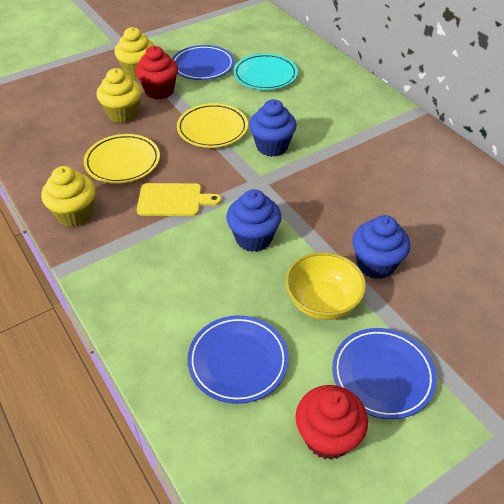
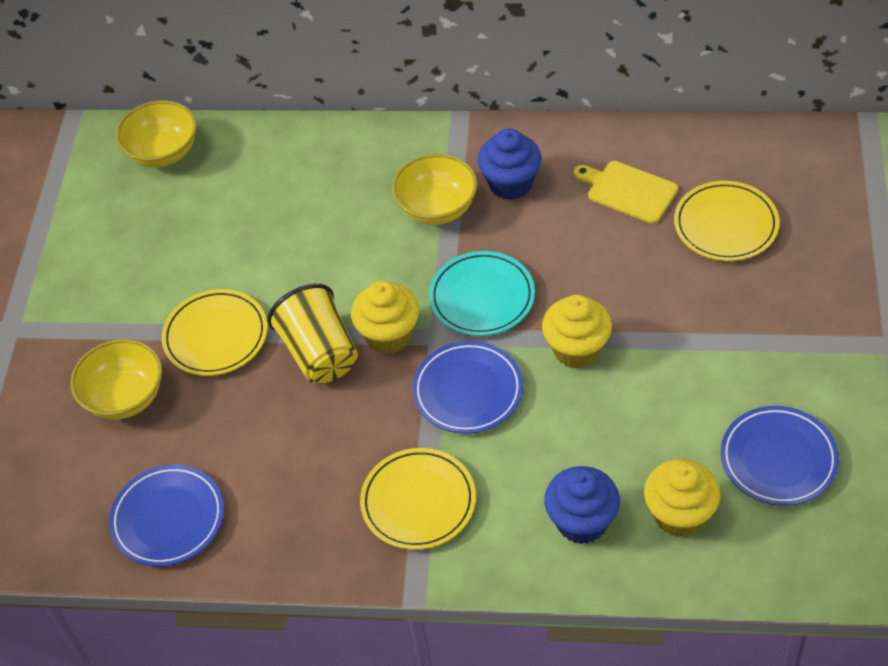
blue cupcake: 3 -> 2
red cupcake: 2 -> 0
yellow bowl: 1 -> 3
yellow cup: 0 -> 1
yellow plate: 2 -> 3

